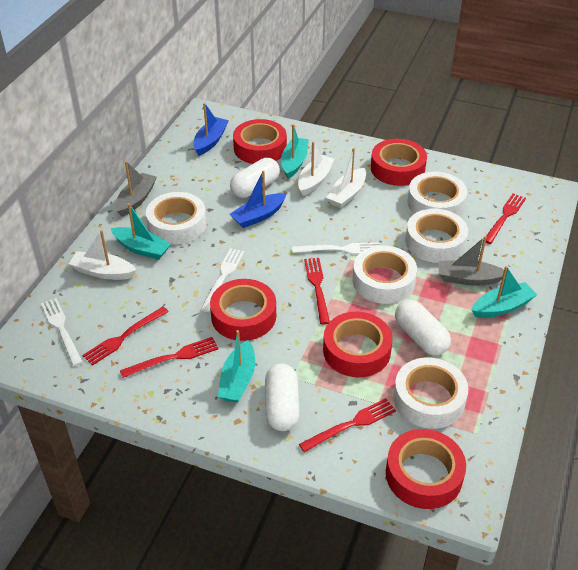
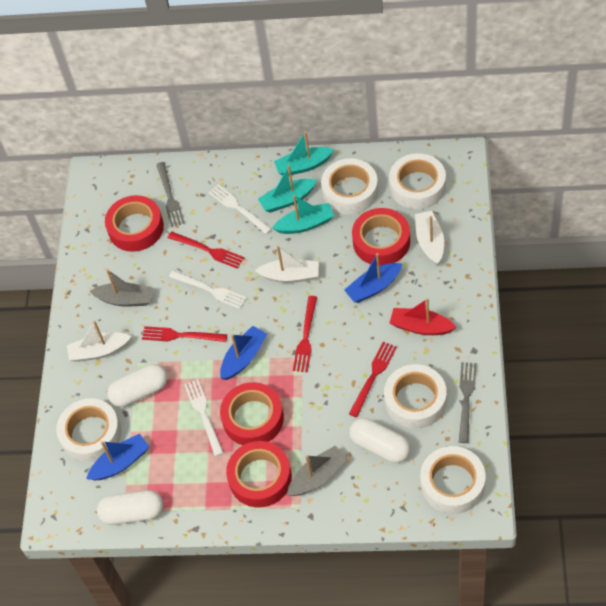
blue boat: 2 -> 3
grey fork: 0 -> 2
red boat: 0 -> 1
red fork: 5 -> 4
red tape: 5 -> 4
turquoise boat: 4 -> 3

